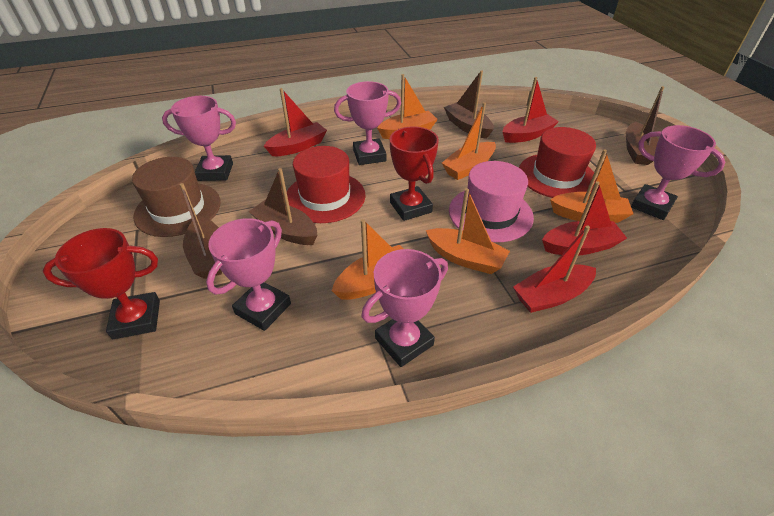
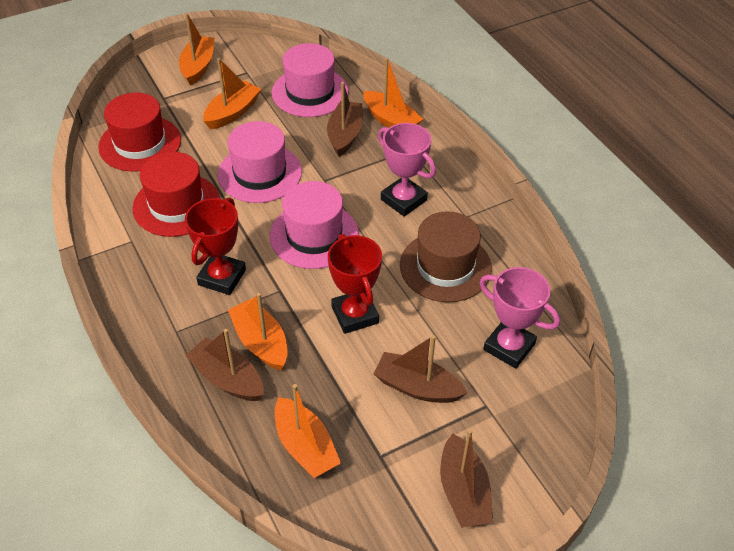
pink hat: 1 -> 3
pink trophy: 5 -> 2
red boat: 4 -> 0

